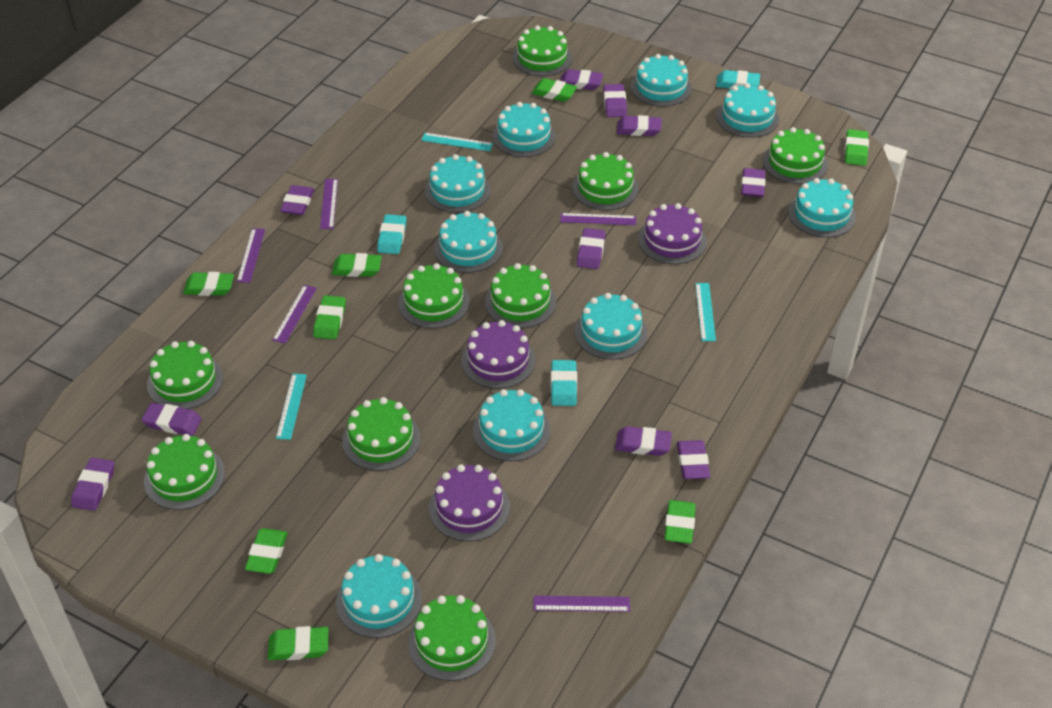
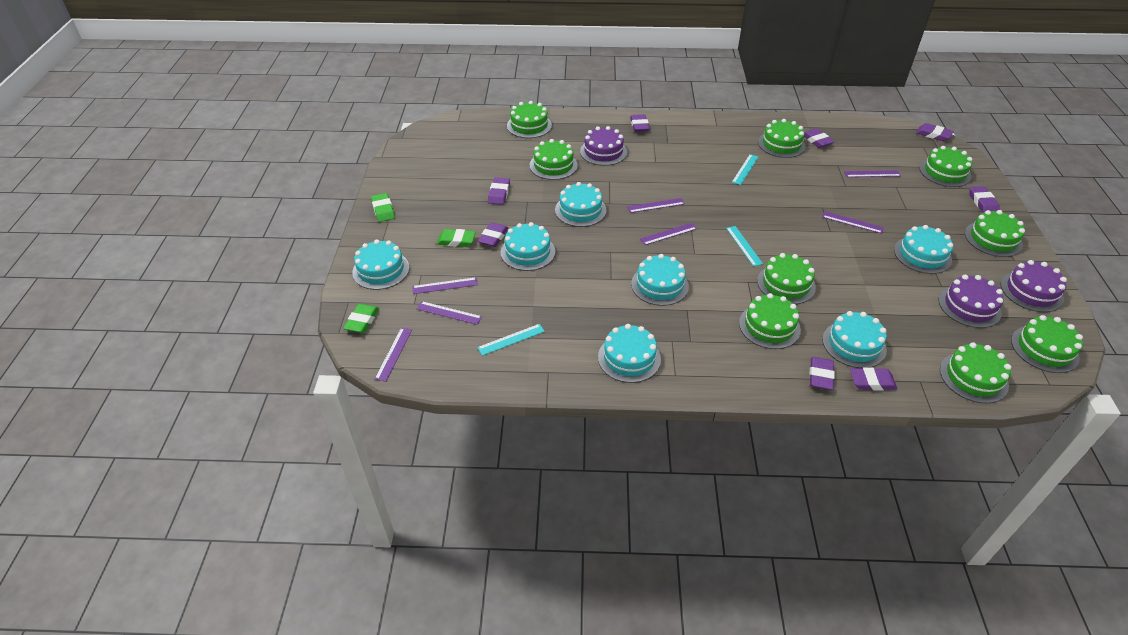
green eraser: 8 -> 3
purple eraser: 10 -> 8
purple ruler: 5 -> 7
turquoise cake: 9 -> 7
turquoise eraser: 3 -> 0

